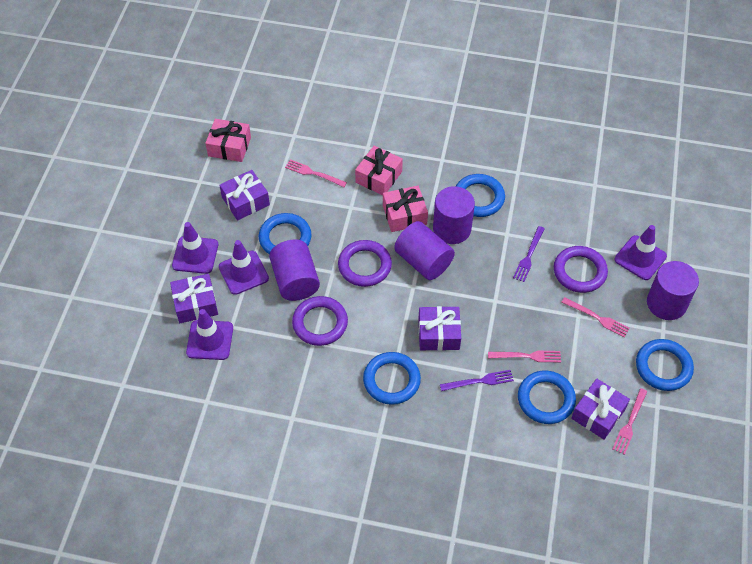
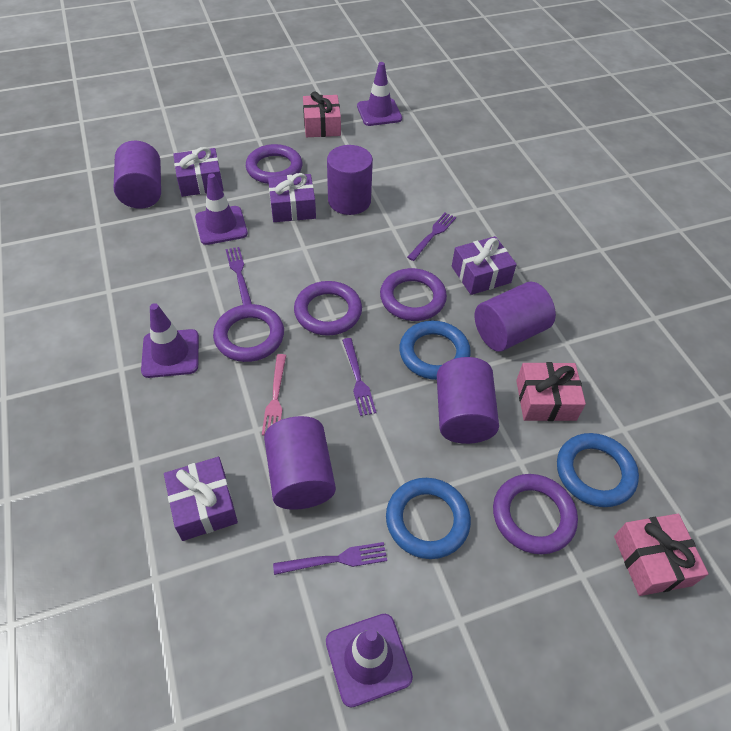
blue ring: 5 -> 3
pink fork: 4 -> 1
purple cylinder: 4 -> 5
purple fork: 2 -> 4
purple ring: 3 -> 5

